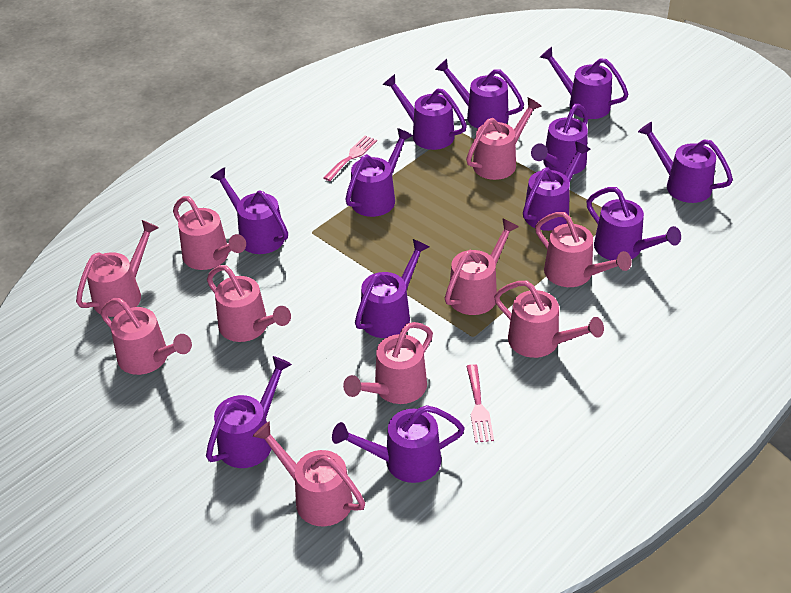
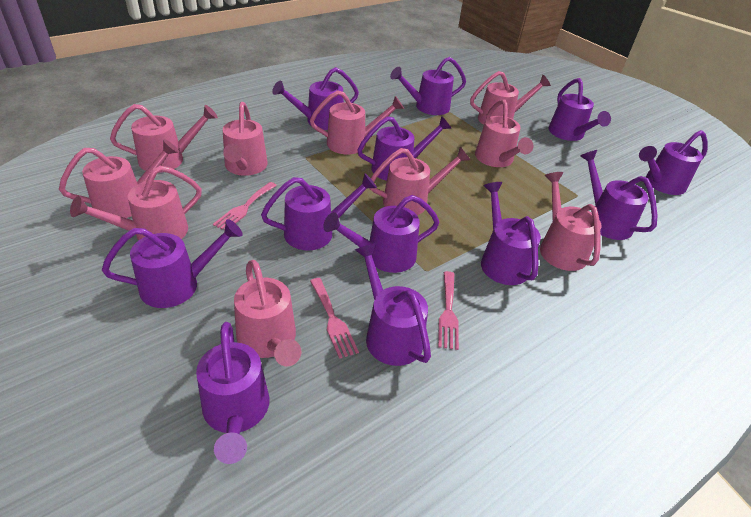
pink fork: 2 -> 3

